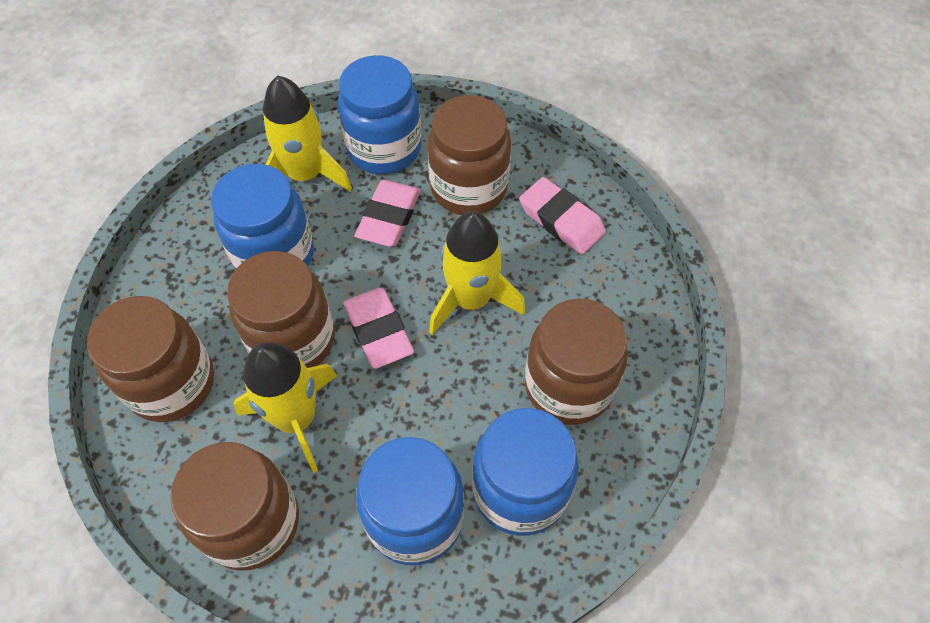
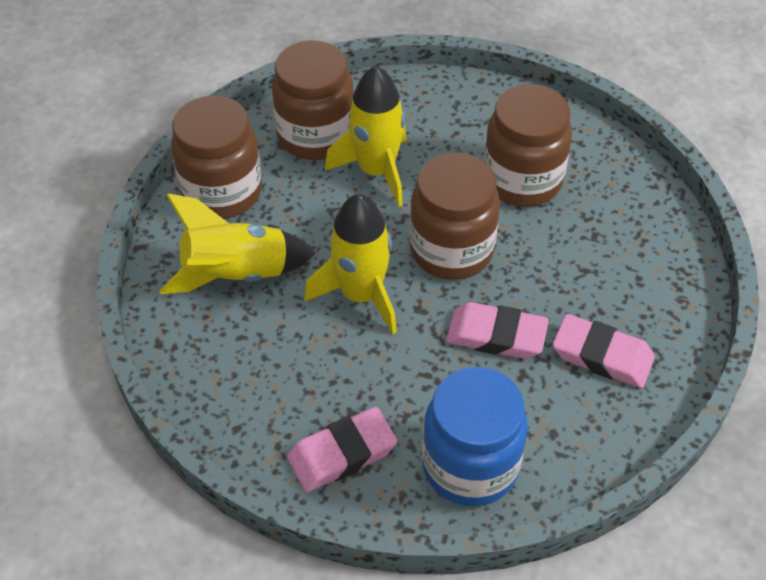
blue jar: 4 -> 1
brown jar: 5 -> 4

